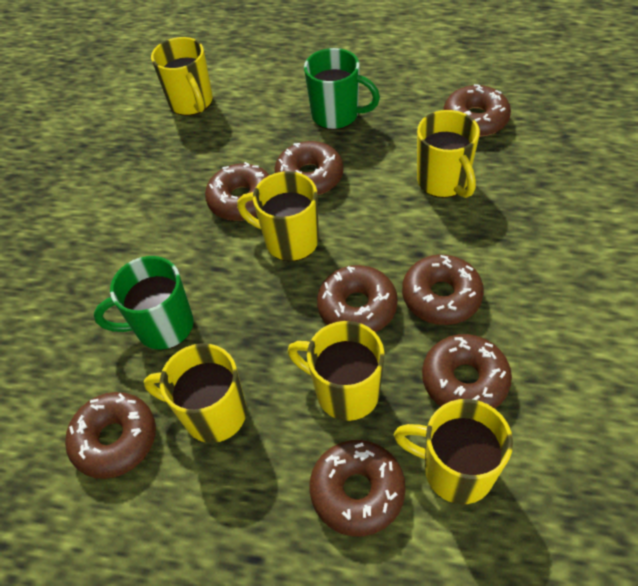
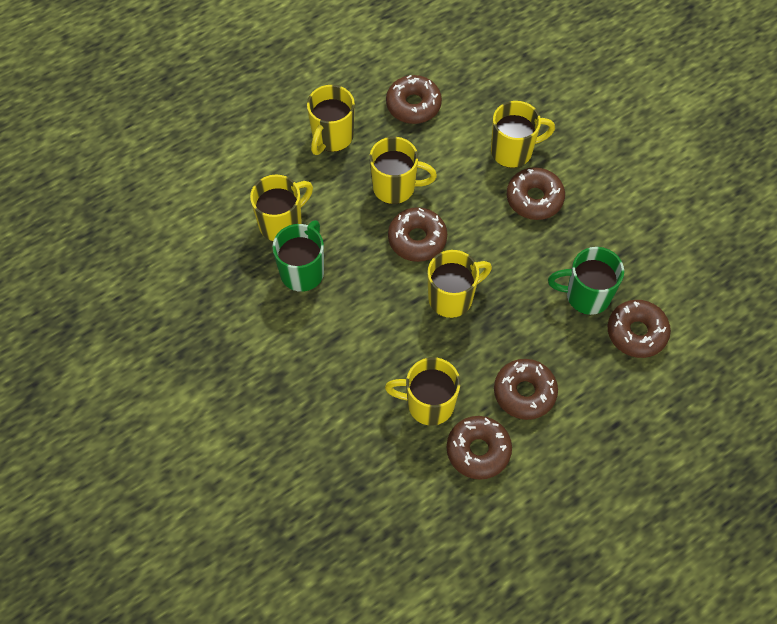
brown donut: 8 -> 6

